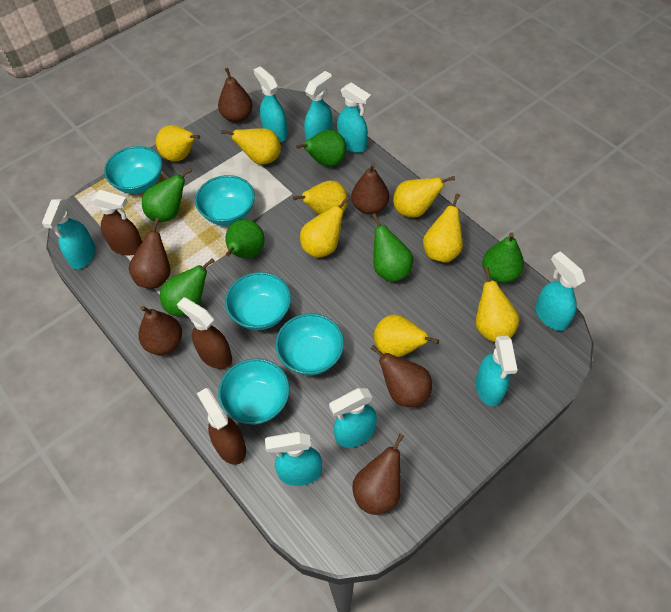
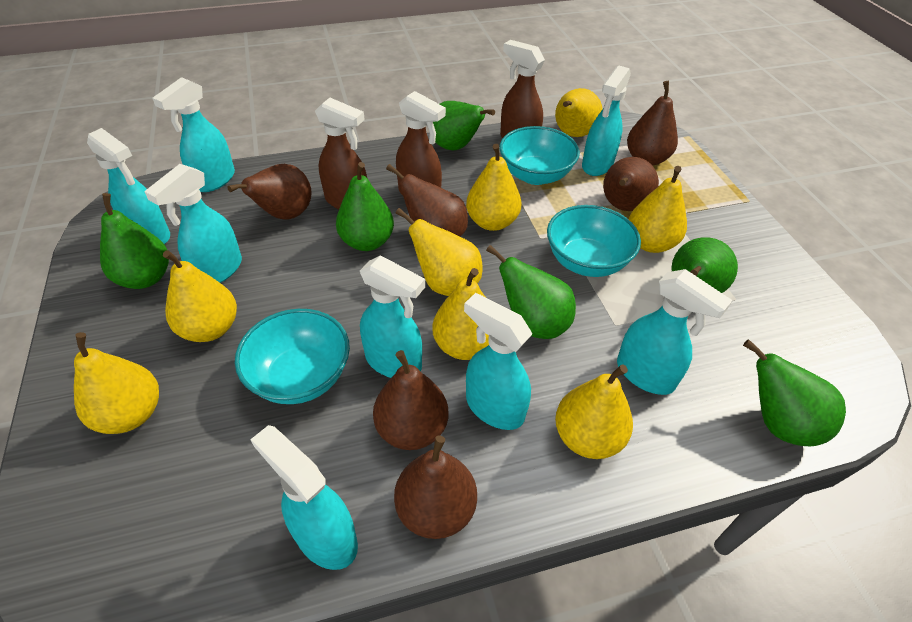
turquoise bowl: 5 -> 3

